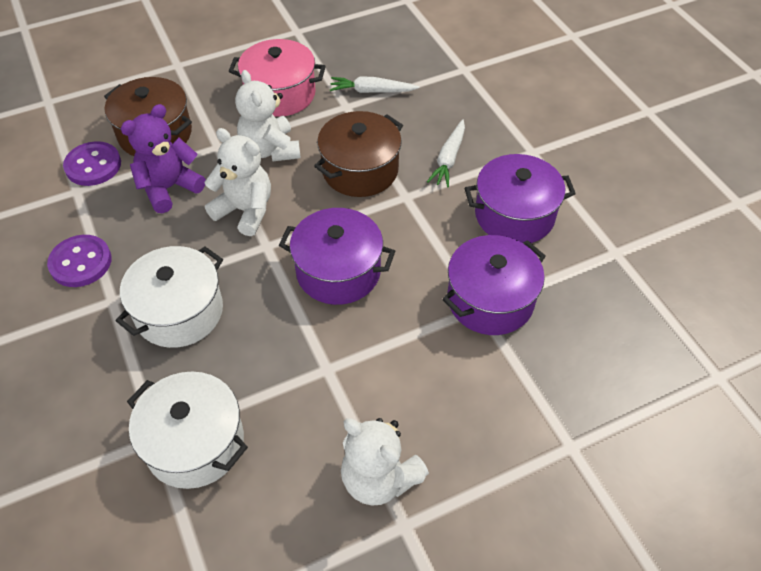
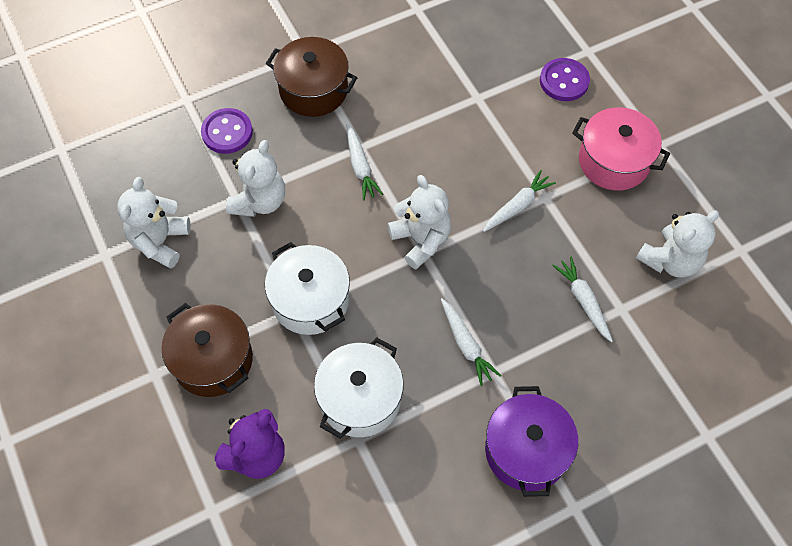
purple pot: 3 -> 1
white carrot: 2 -> 4
white teddy bear: 3 -> 4

